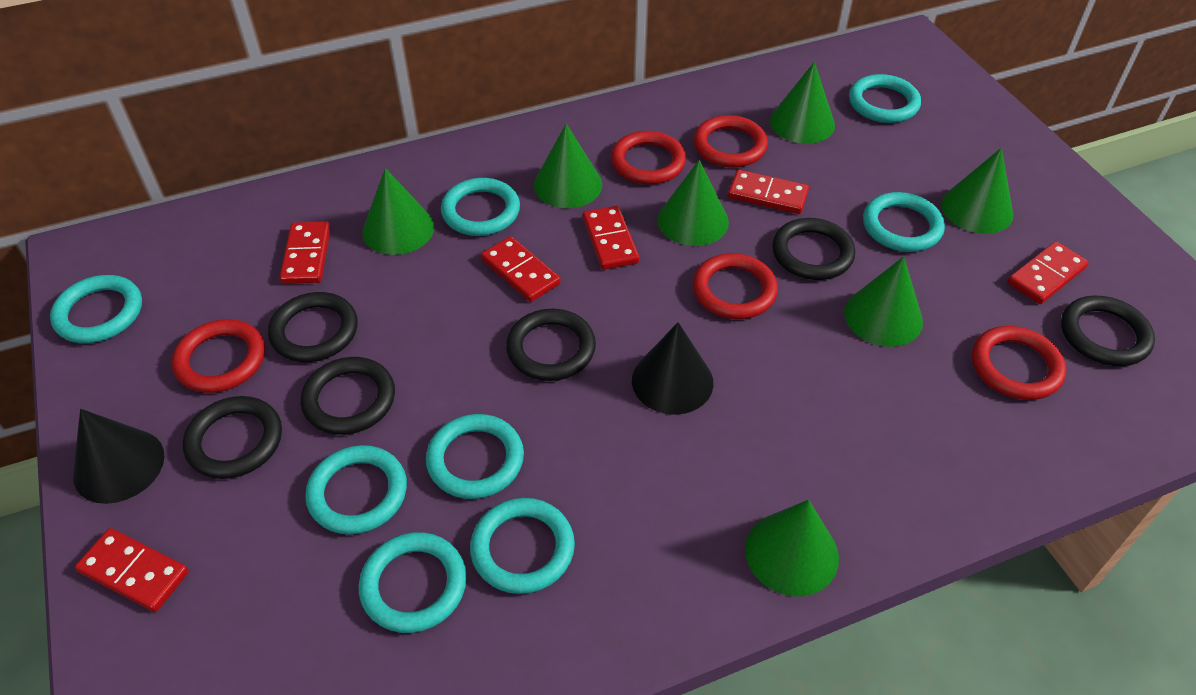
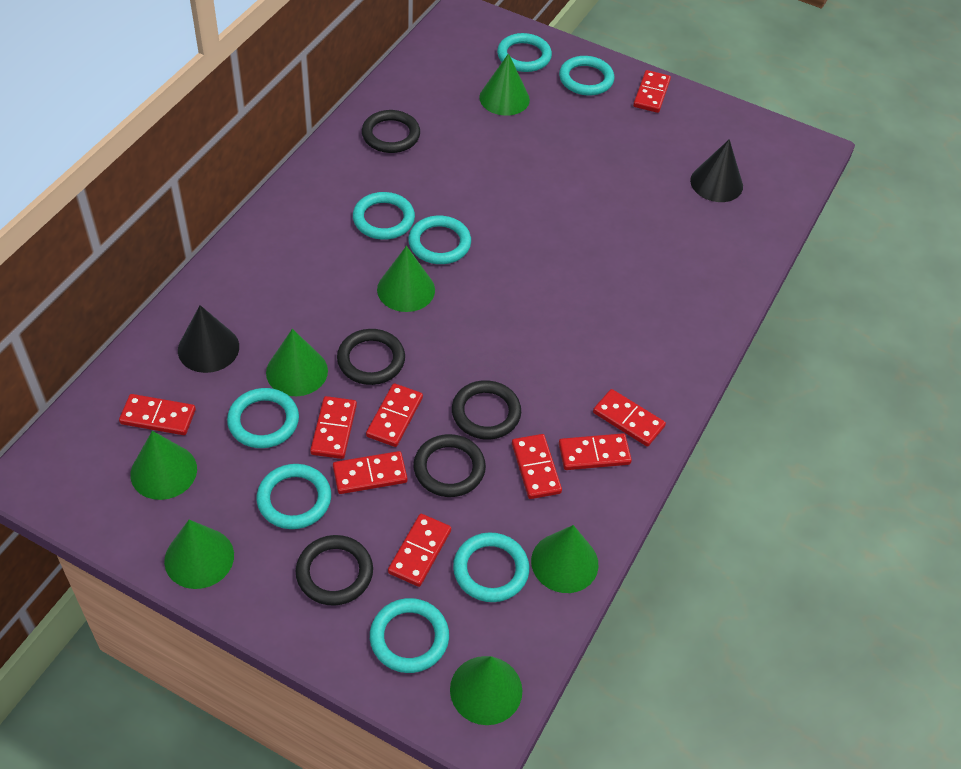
black ring: 6 -> 5
red domino: 6 -> 9
red ring: 5 -> 0

